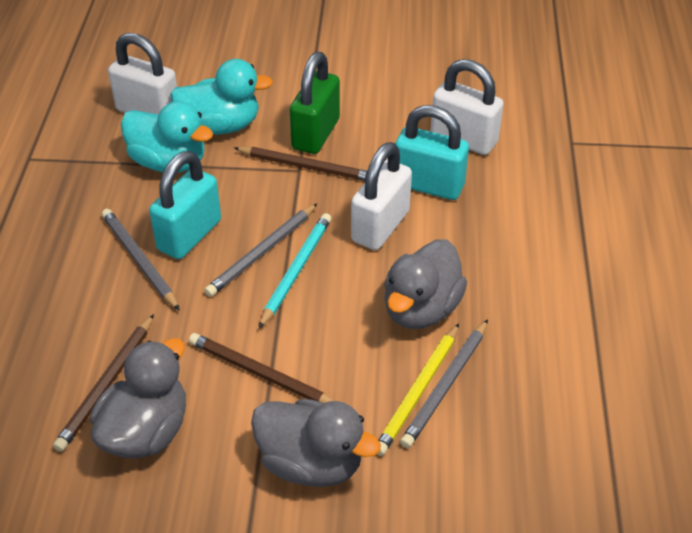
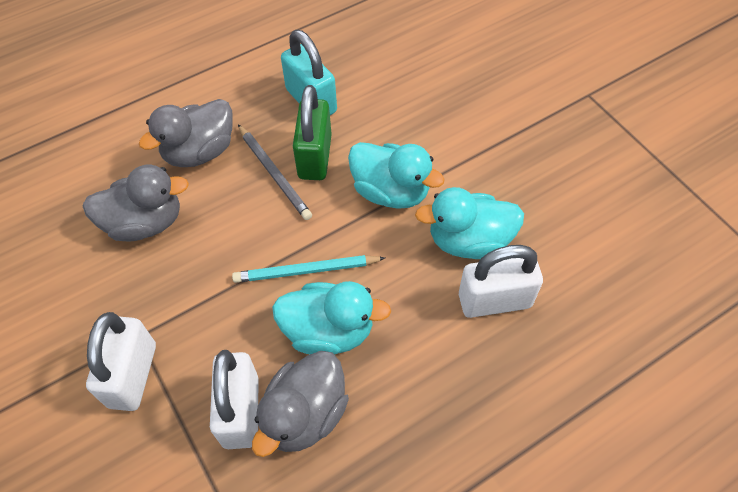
brown pencil: 3 -> 0
grey pencil: 3 -> 1
turquoise duck: 2 -> 3
turquoise padlock: 2 -> 1
yellow pencil: 1 -> 0

